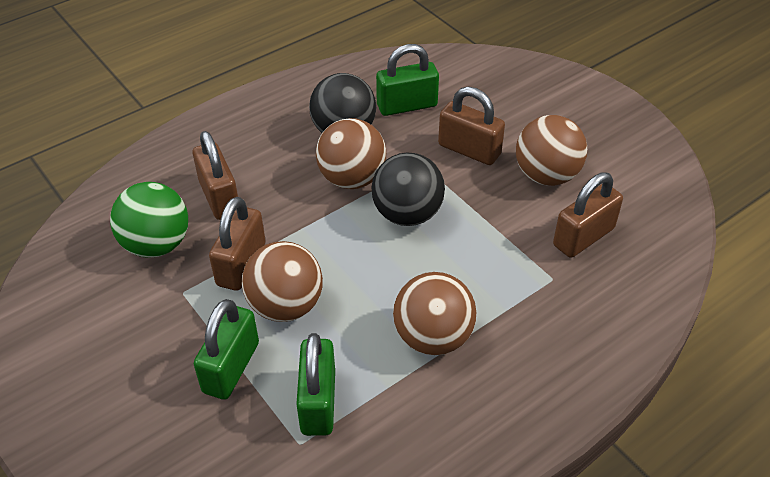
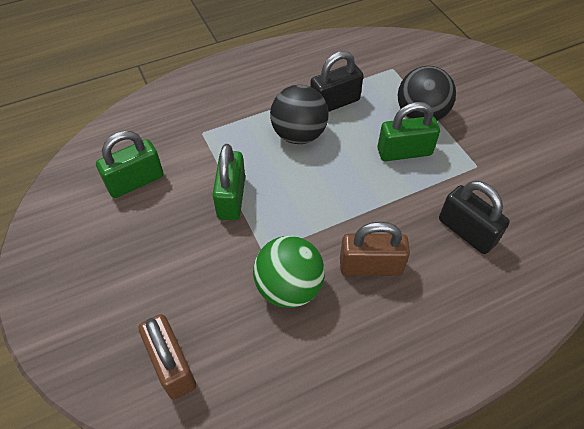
black padlock: 0 -> 2
brown ball: 4 -> 0
brown padlock: 4 -> 2

